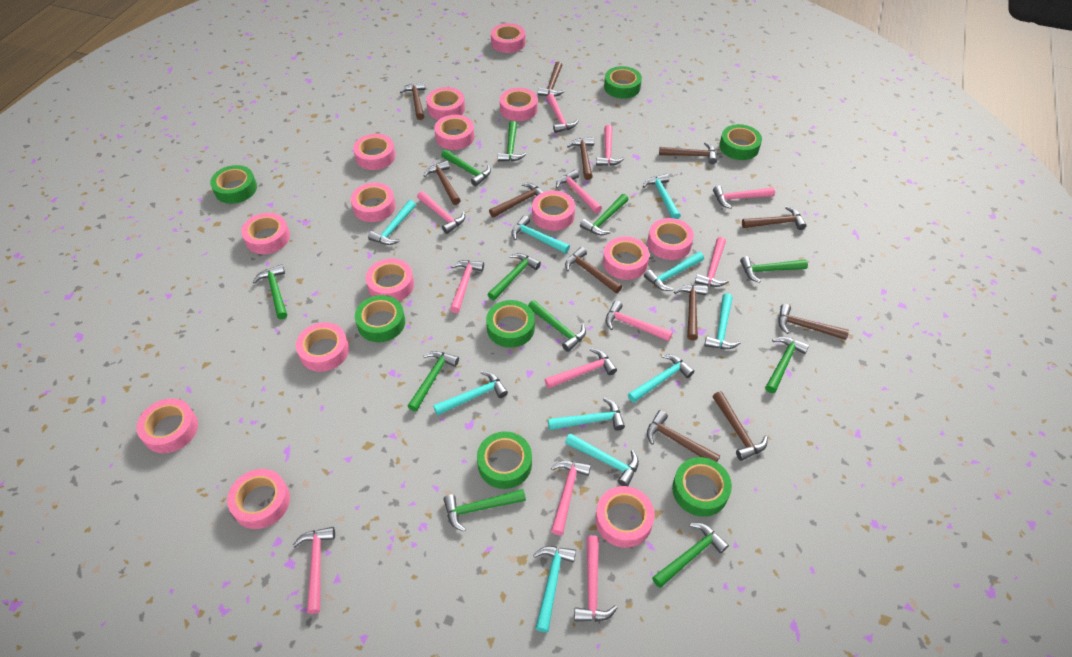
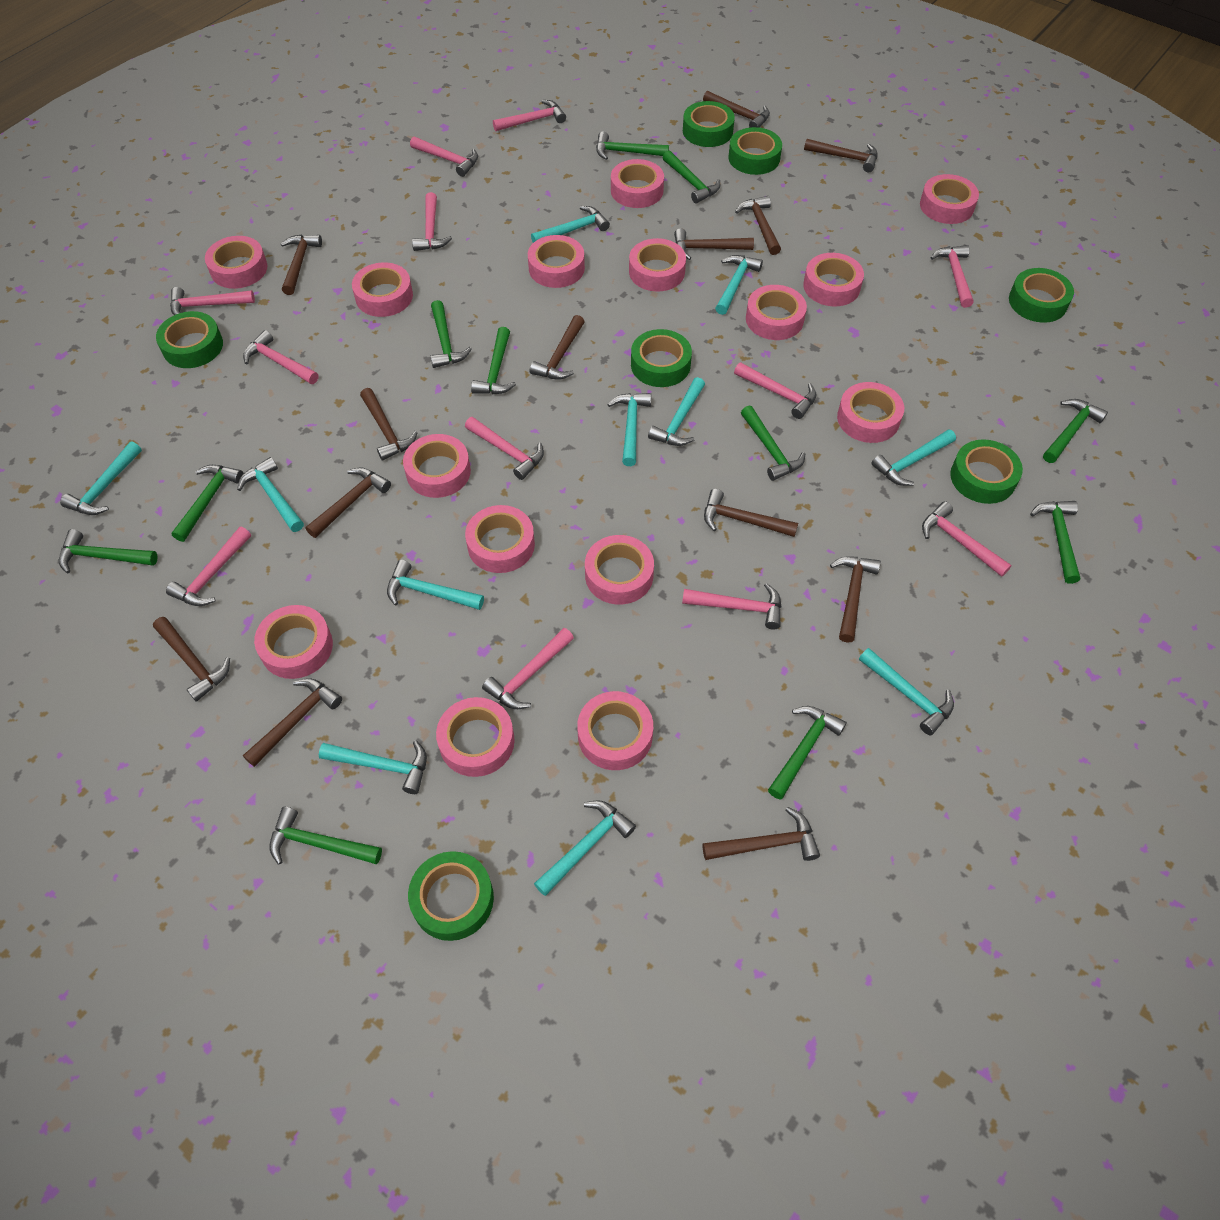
brown hammer: 12 -> 13
turquoise hammer: 10 -> 11

